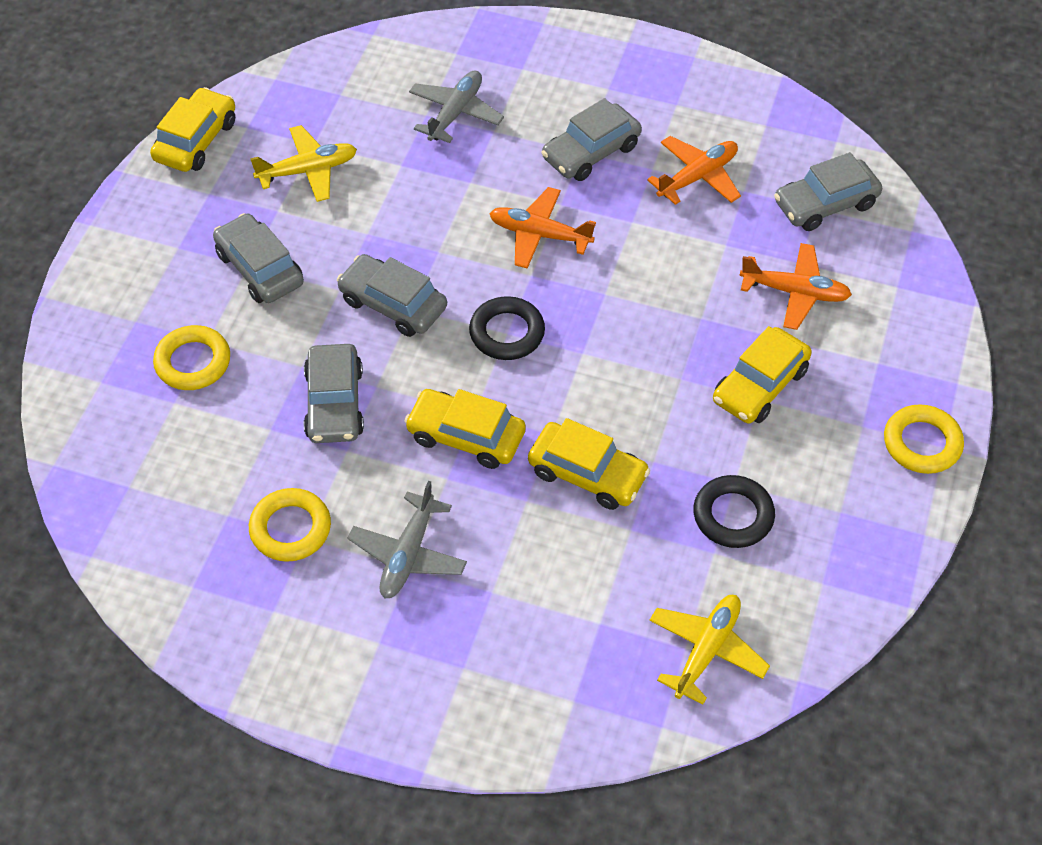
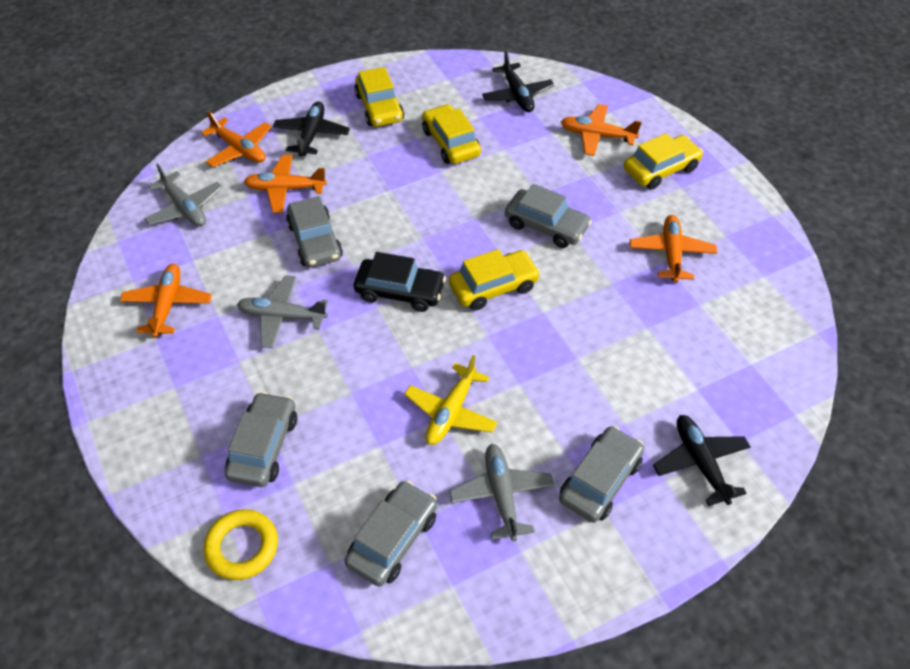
black car: 0 -> 1
black plane: 0 -> 3
black ring: 2 -> 0
grey plane: 2 -> 3
orange plane: 3 -> 5
yellow plane: 2 -> 1
yellow ring: 3 -> 1

